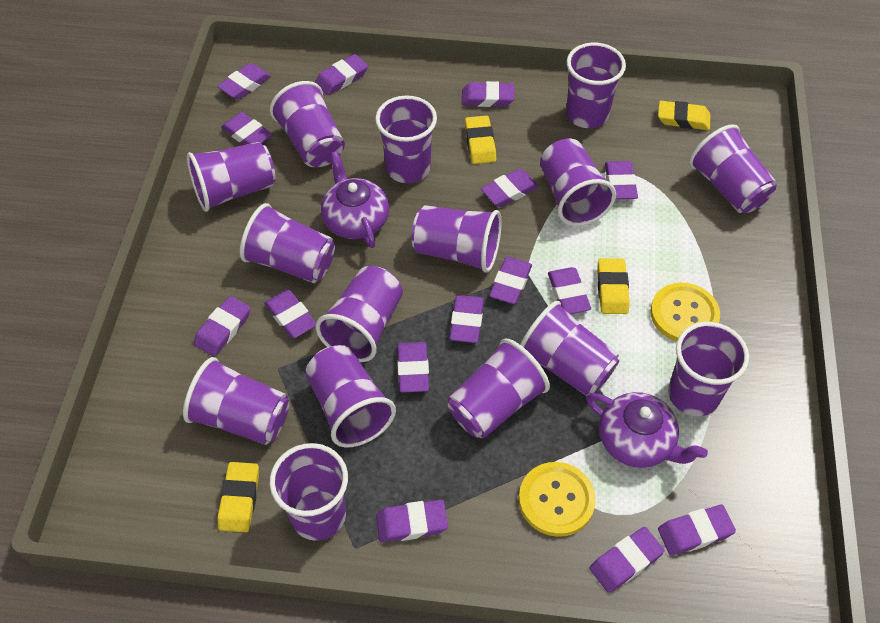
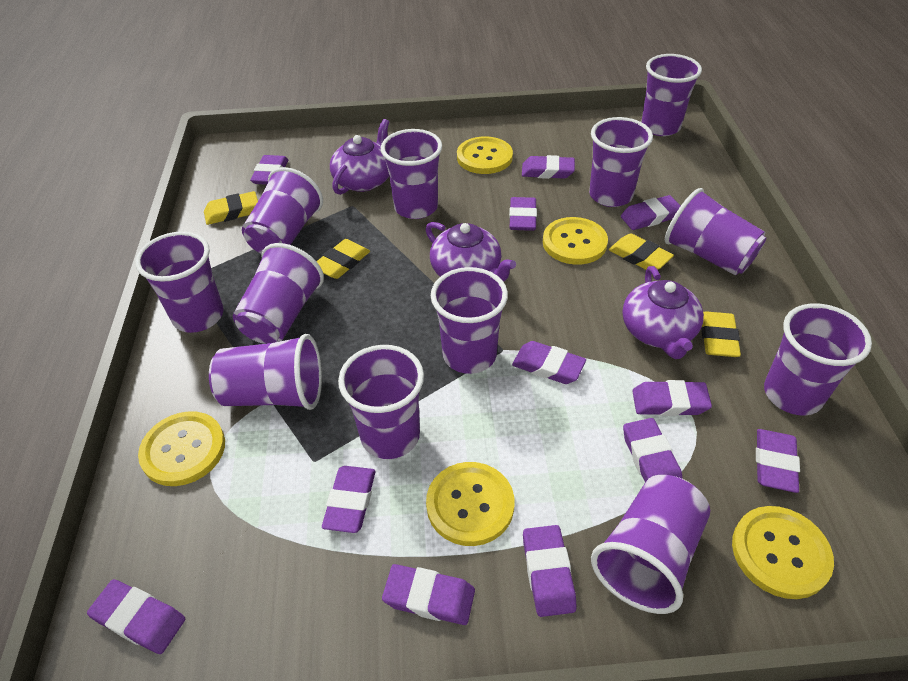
purple cup: 15 -> 12
purple eraser: 15 -> 12
purple teapot: 2 -> 3
yellow button: 2 -> 5

